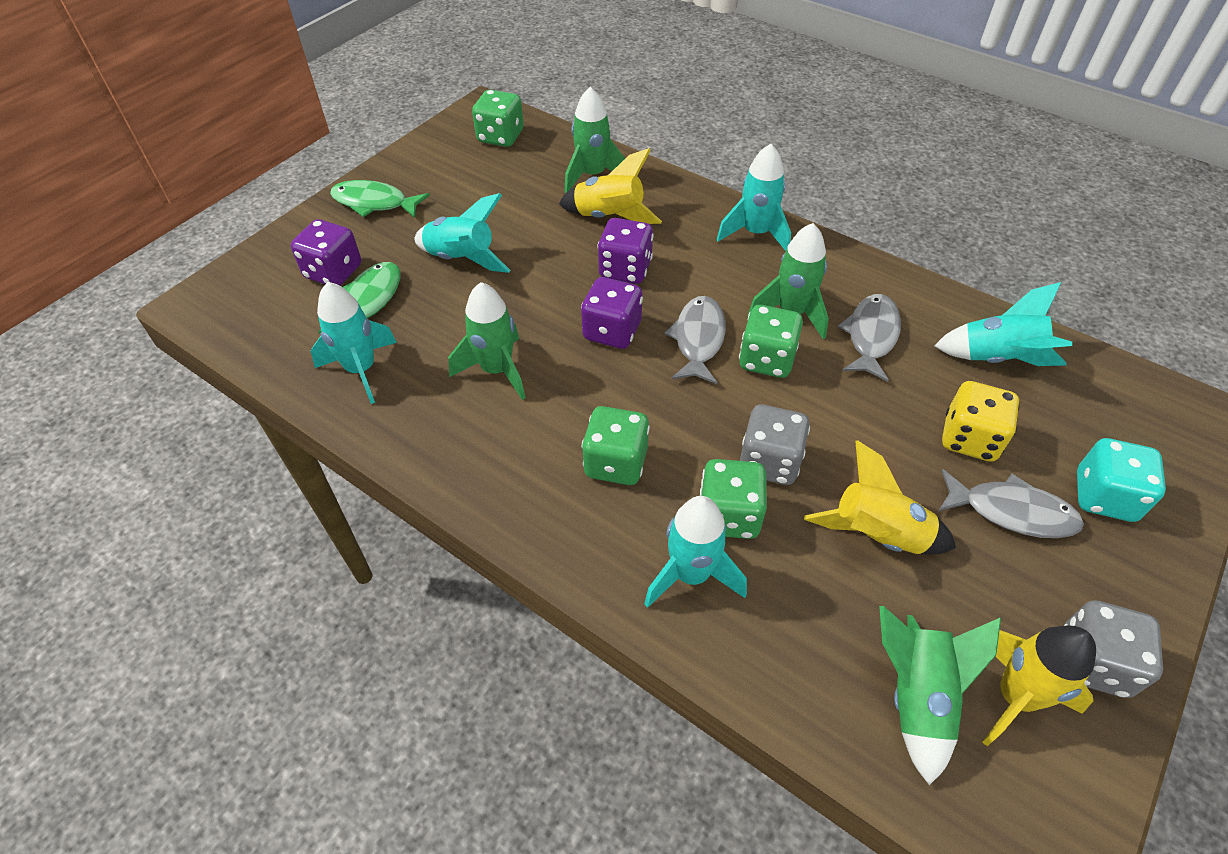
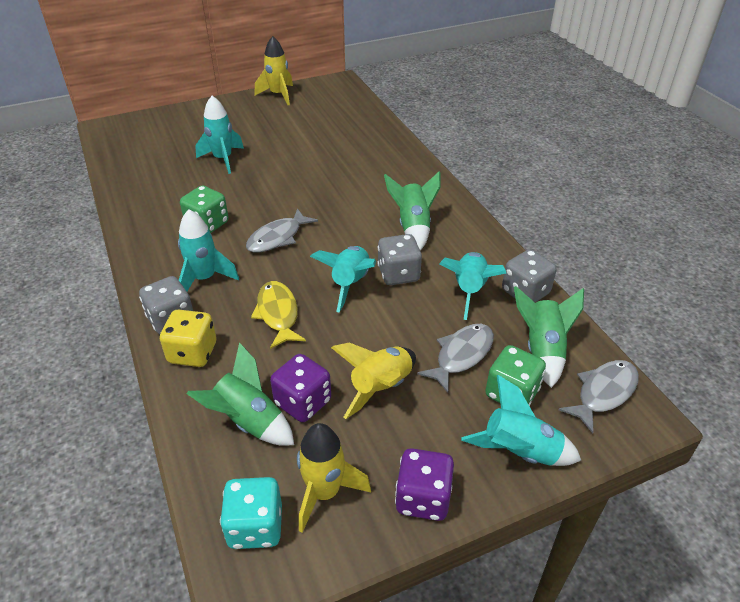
green dice: 4 -> 2
green fish: 2 -> 0
green rocket: 4 -> 3
grey dice: 2 -> 3
purple dice: 3 -> 2
yellow fish: 0 -> 1

